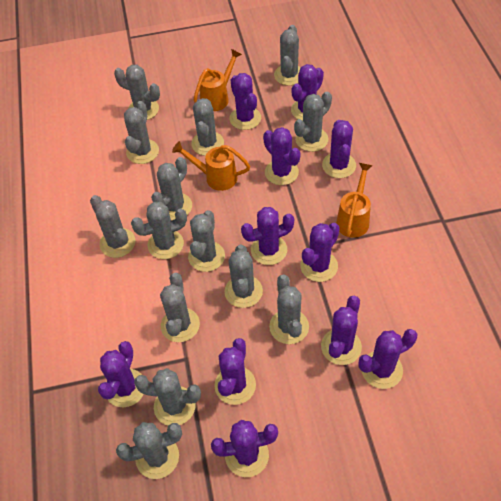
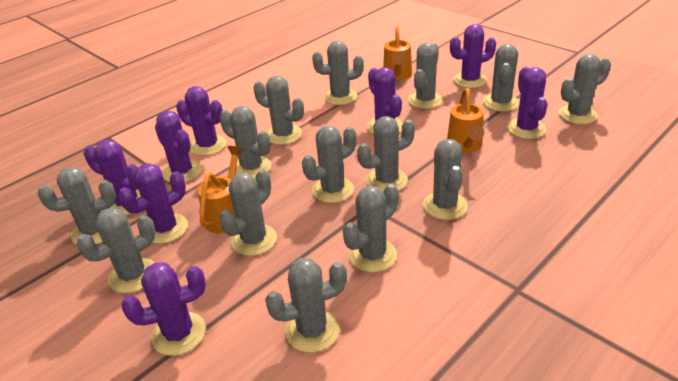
purple cactus: 11 -> 8

